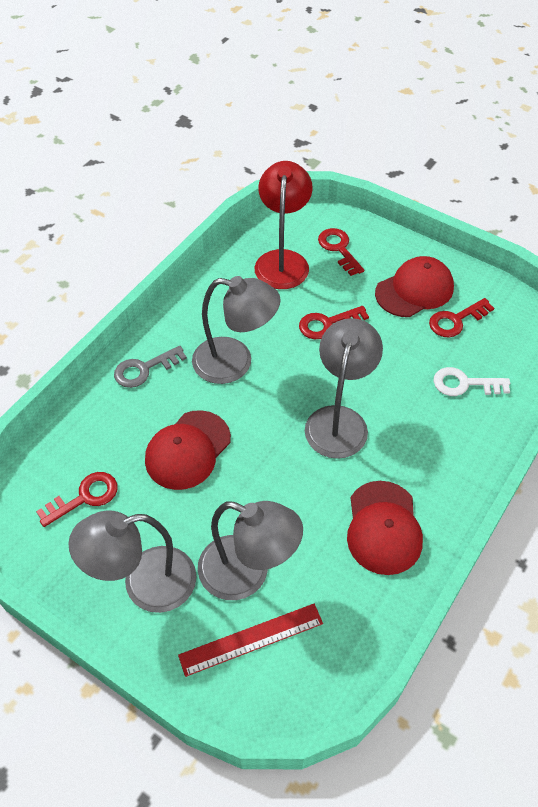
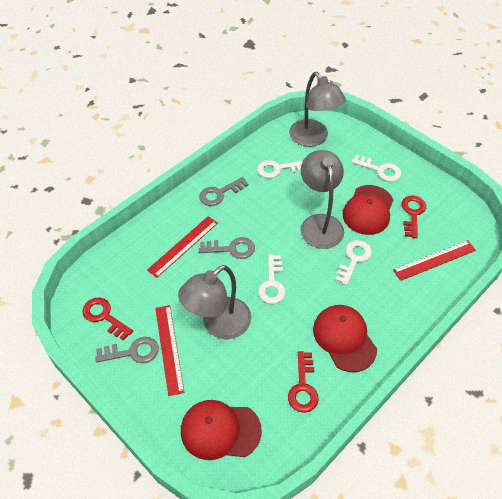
grey key: 1 -> 3
grey lamp: 4 -> 3
red key: 4 -> 3
red lamp: 1 -> 0
red ruler: 1 -> 3
white key: 1 -> 4

